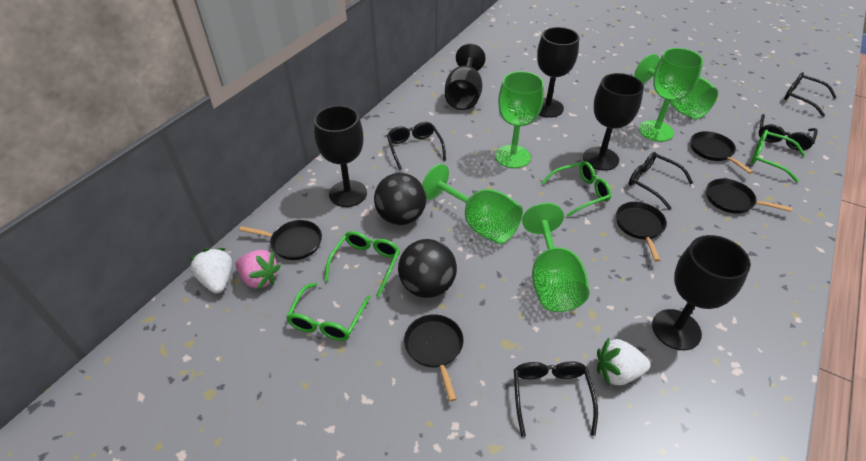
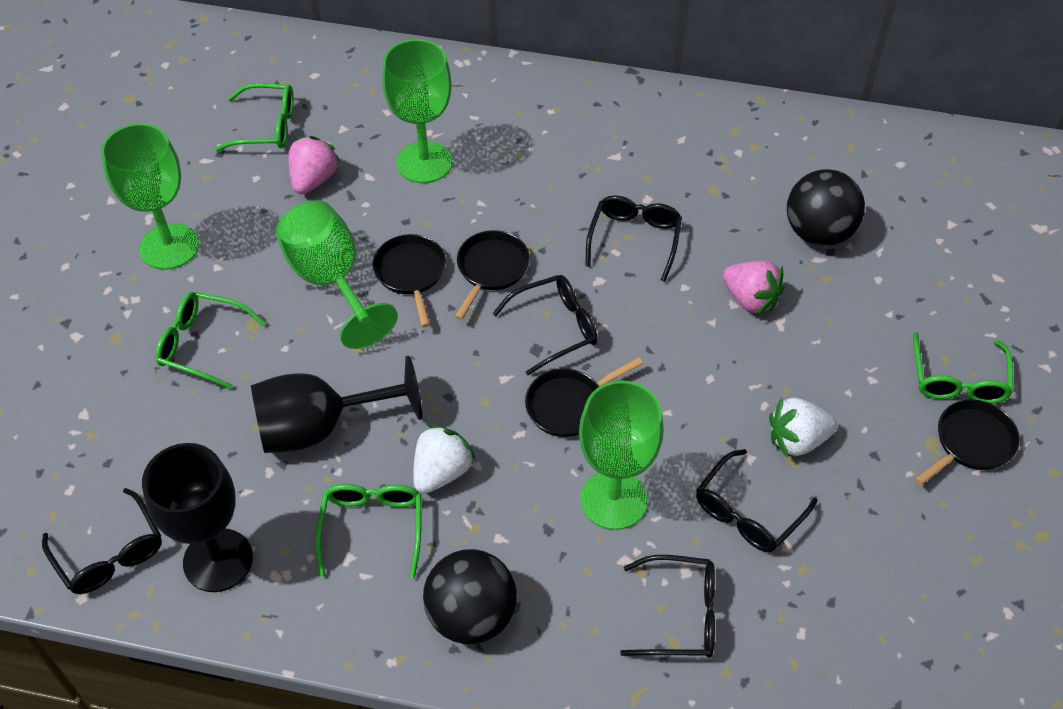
black goblet: 5 -> 2
black pan: 5 -> 4
green goblet: 5 -> 4
pink strawberry: 1 -> 2

